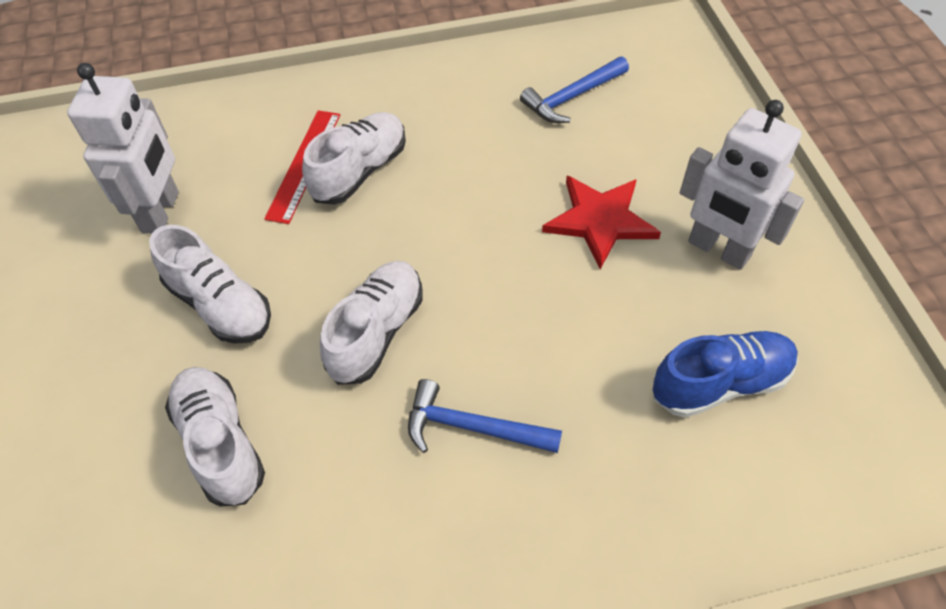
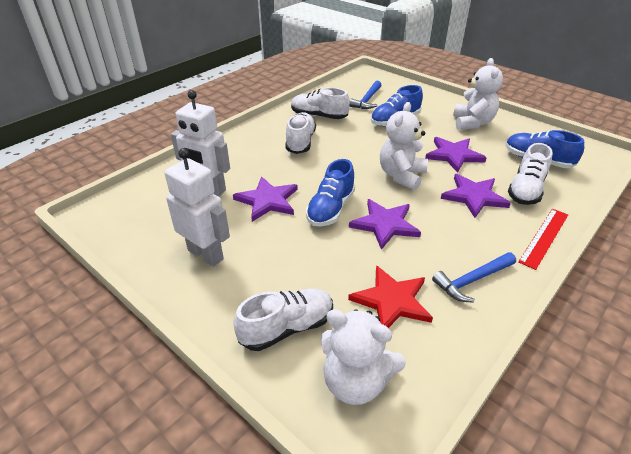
blue shoe: 1 -> 3
purple star: 0 -> 4
white teddy bear: 0 -> 3

